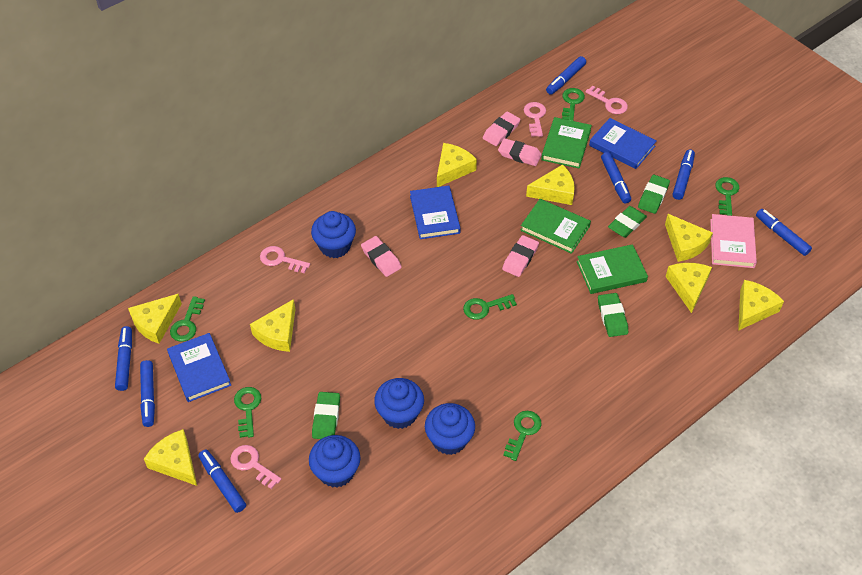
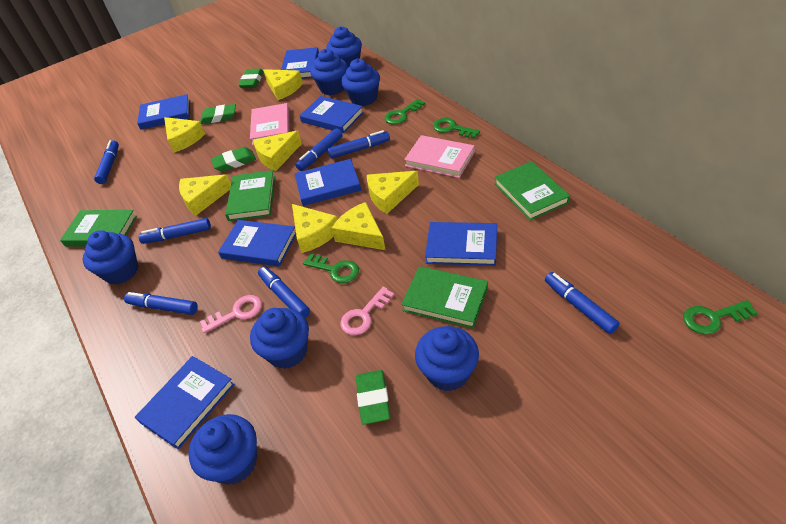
blue book: 3 -> 7
blue cupcake: 4 -> 7
green book: 3 -> 4
green key: 6 -> 4
pink book: 1 -> 2
pink eraser: 4 -> 0
pink key: 4 -> 2
yellow cheese: 8 -> 7

